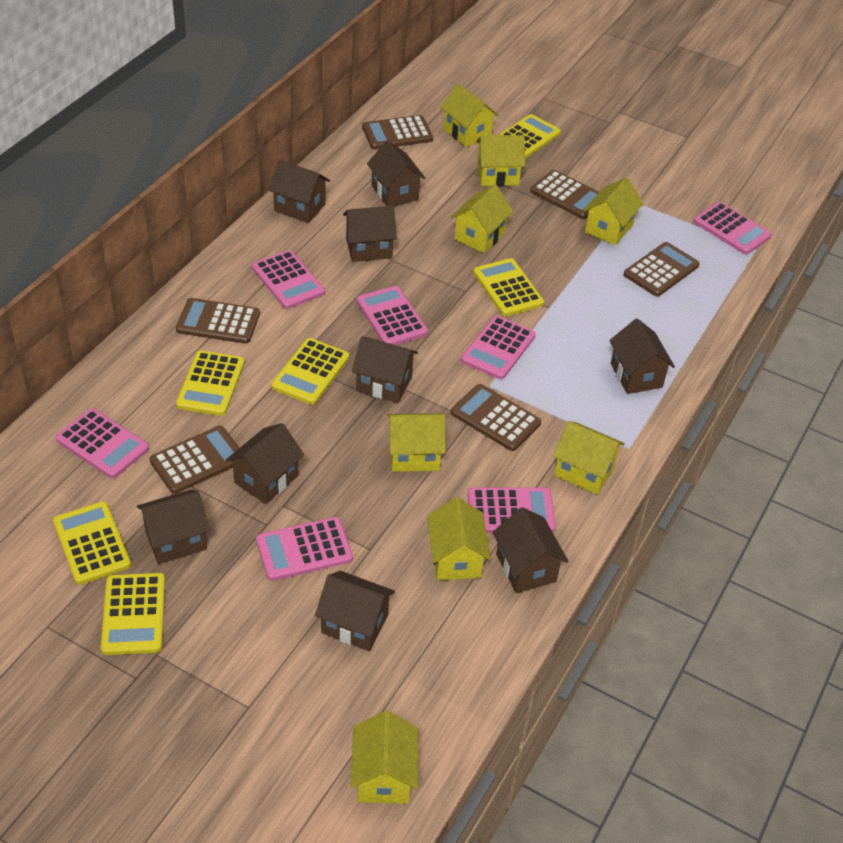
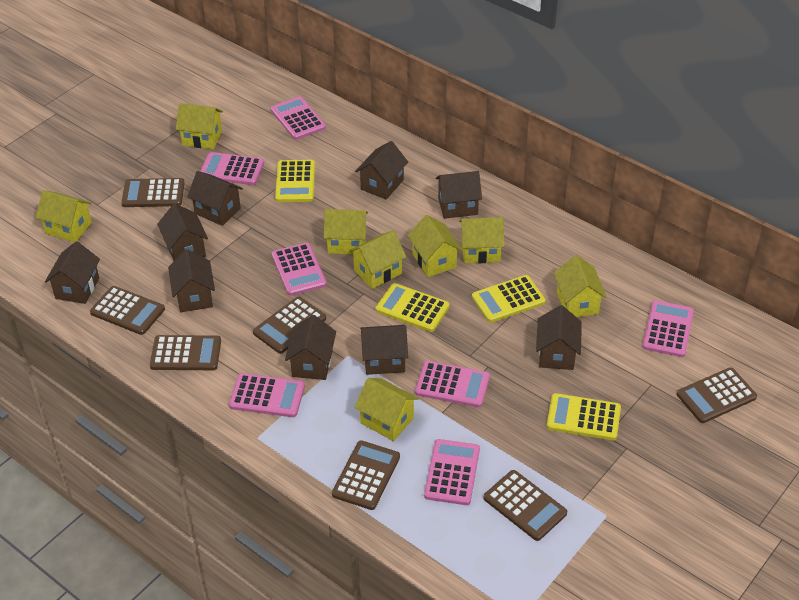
brown calculator: 6 -> 7
yellow calculator: 6 -> 4

